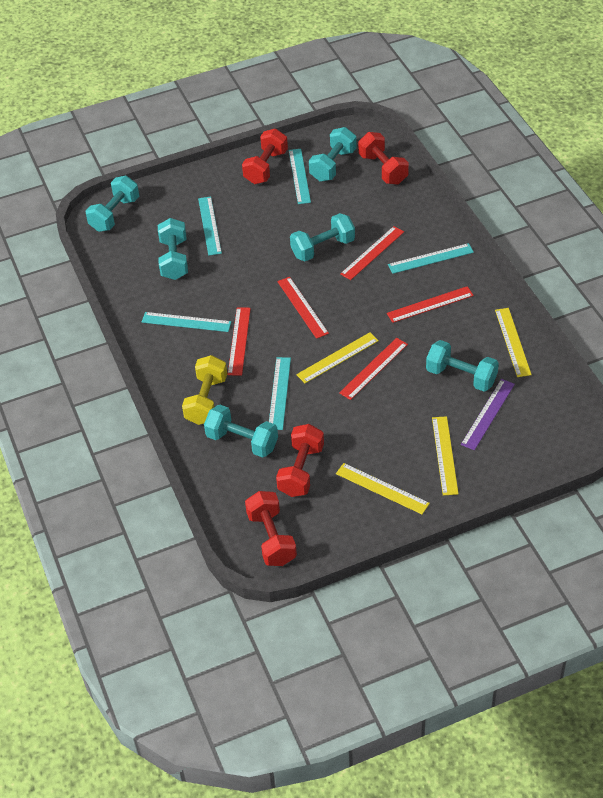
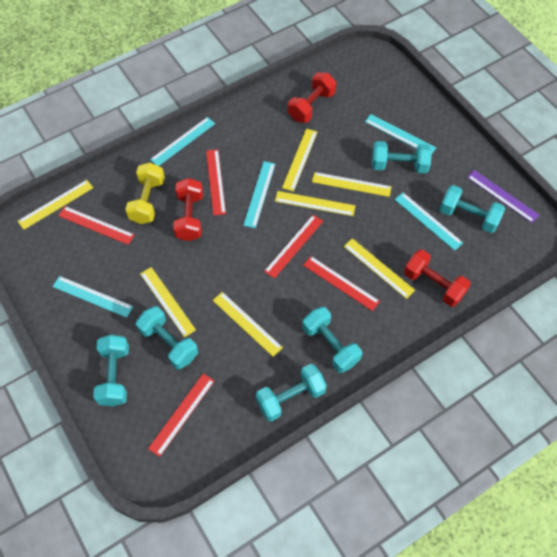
red dumbbell: 4 -> 3
yellow ruler: 4 -> 7

